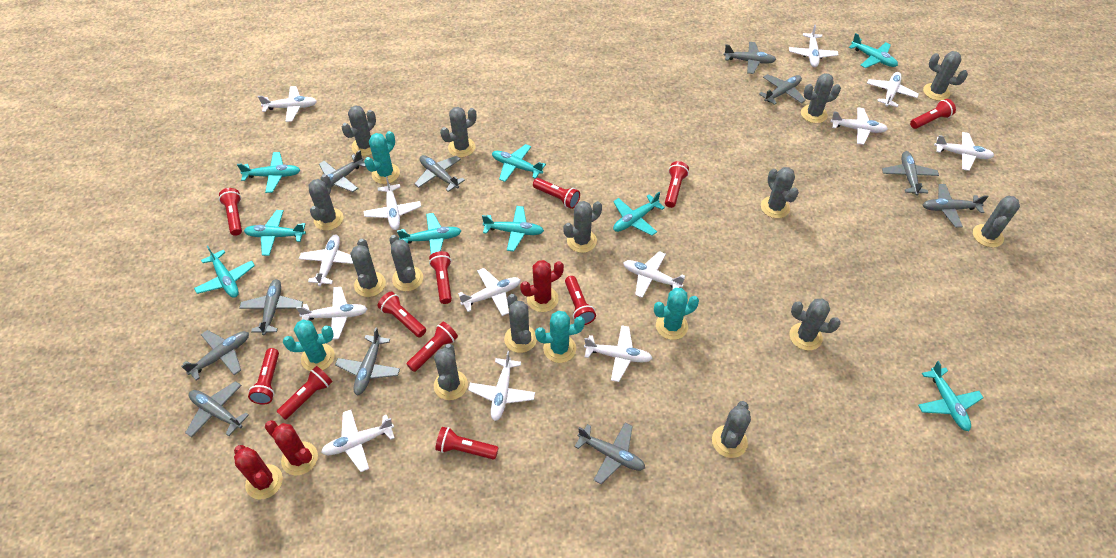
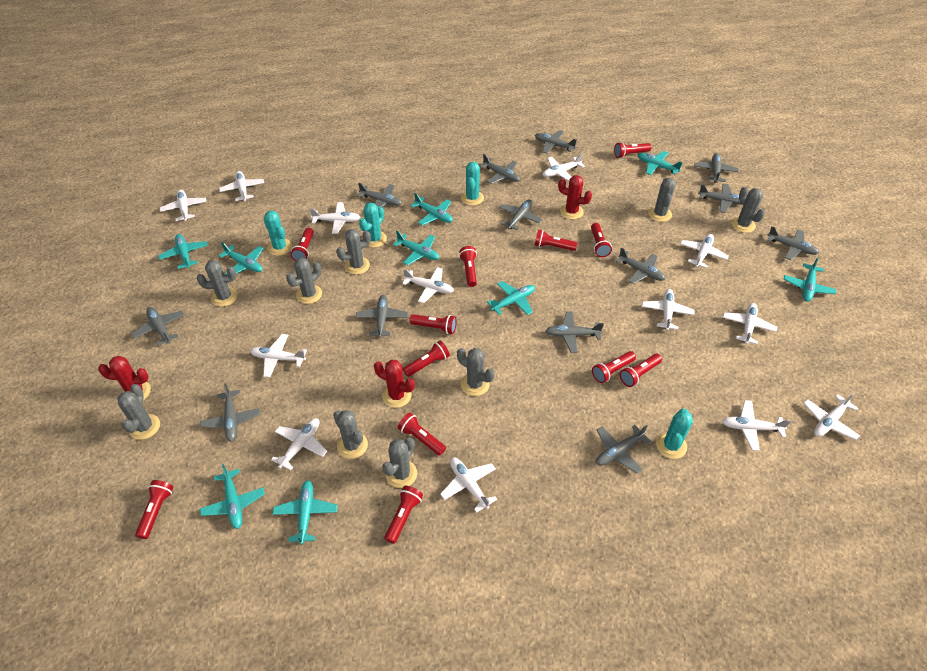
grey cactus: 14 -> 9
grey plane: 11 -> 13
red flashlight: 11 -> 12

